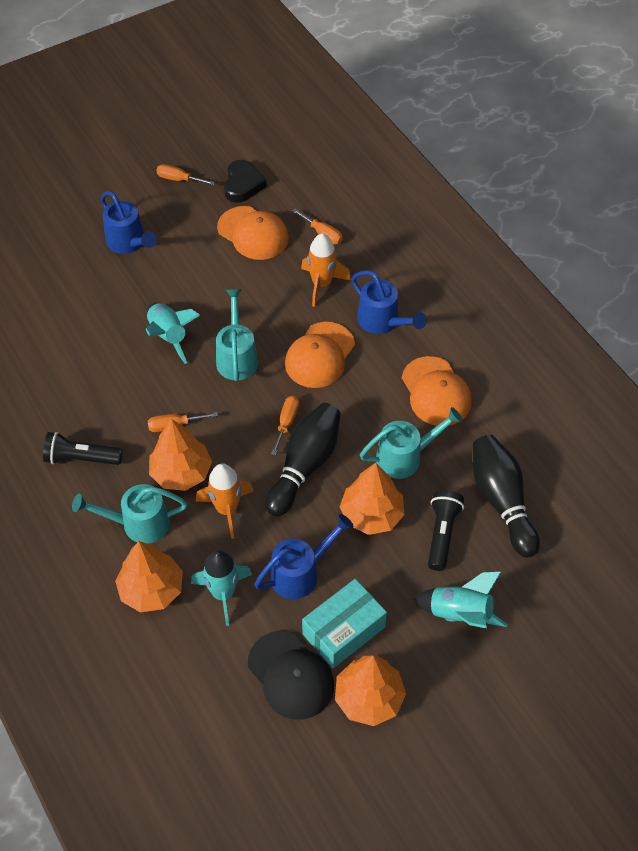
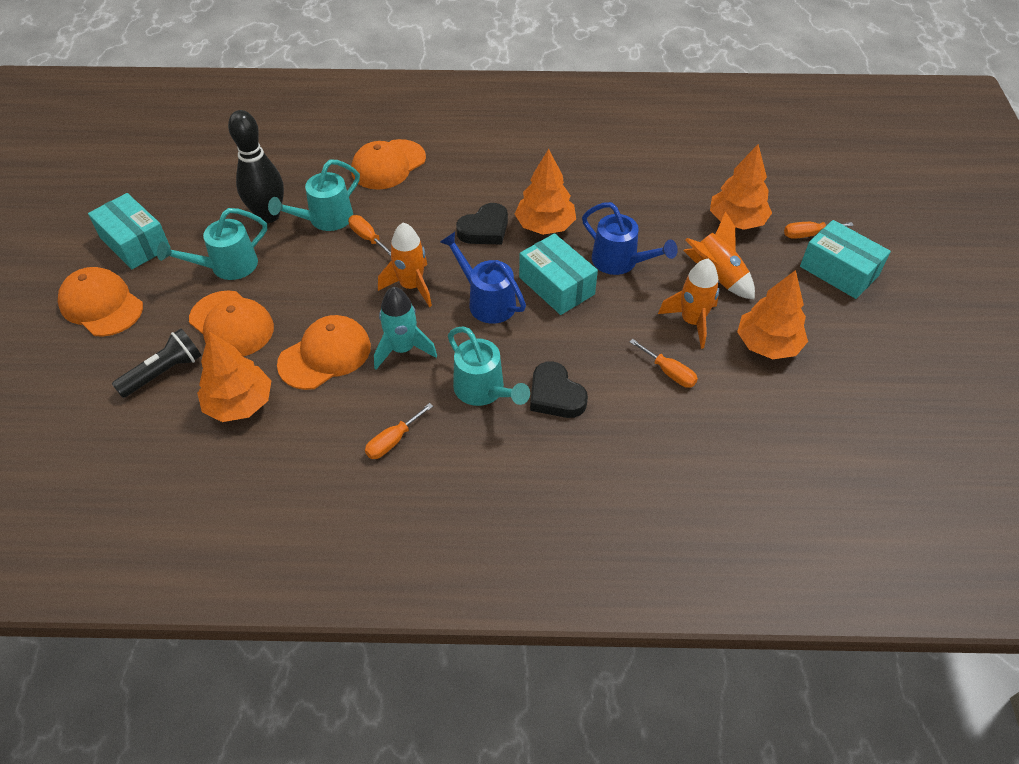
black bowling pin: 2 -> 1
black cap: 1 -> 0
black flashlight: 2 -> 1
black heart: 1 -> 2
blue watering can: 3 -> 2
orange cap: 3 -> 4
orange rocket: 2 -> 3
turquoise box: 1 -> 3
turquoise rocket: 3 -> 1

